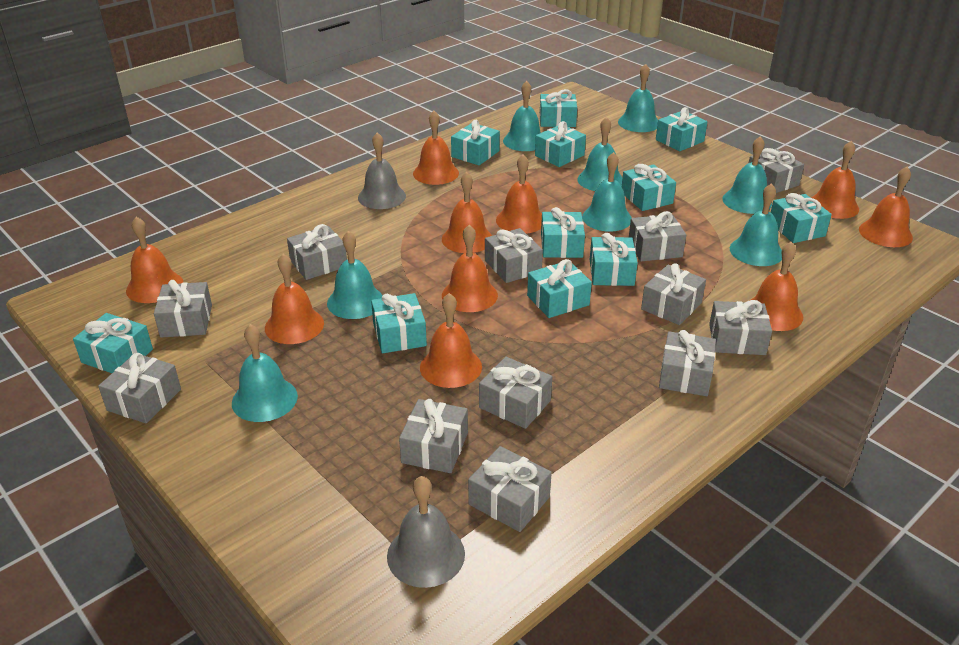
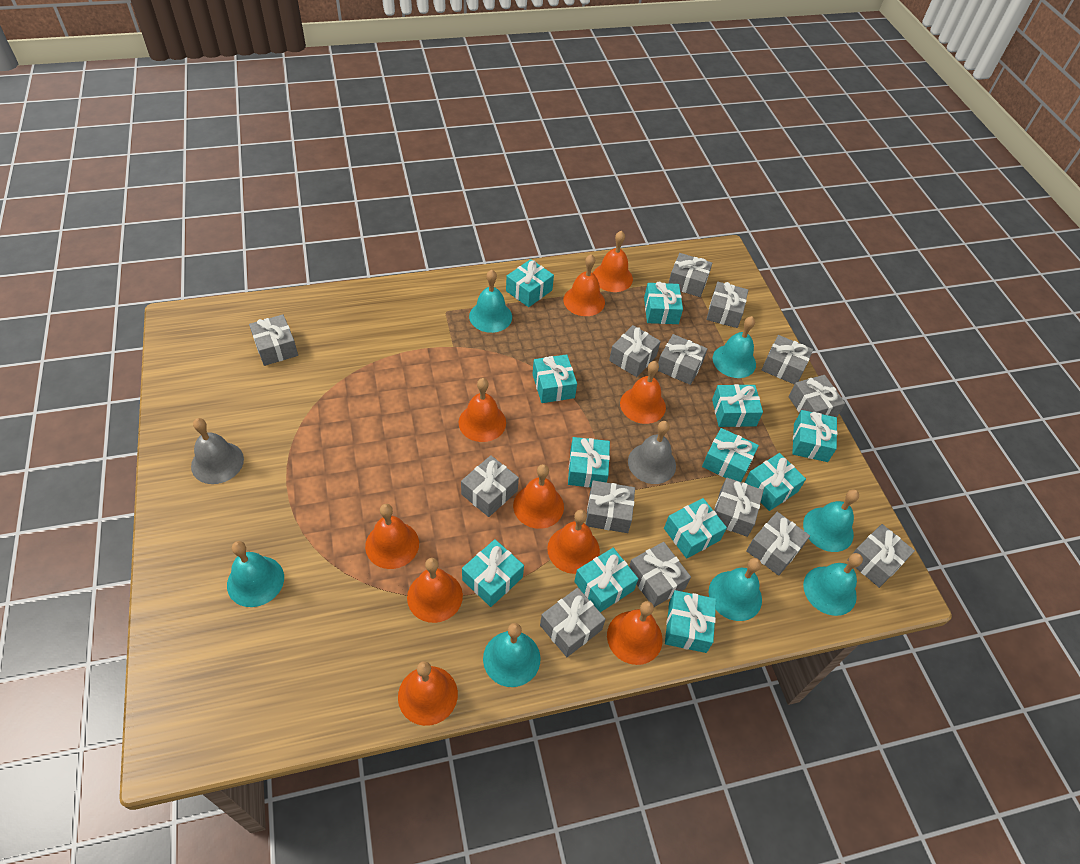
grey gift: 12 -> 14
turquoise bell: 8 -> 7
turquoise gift: 11 -> 12

